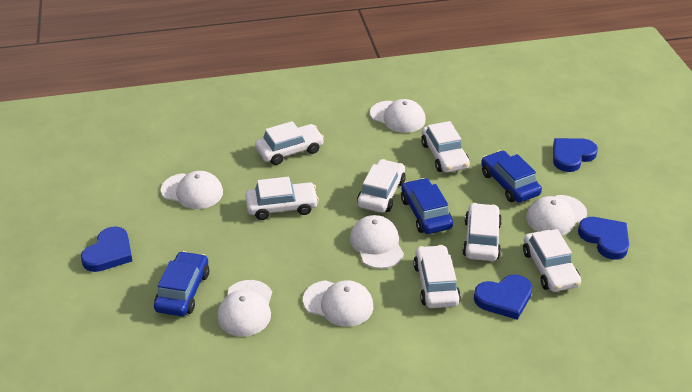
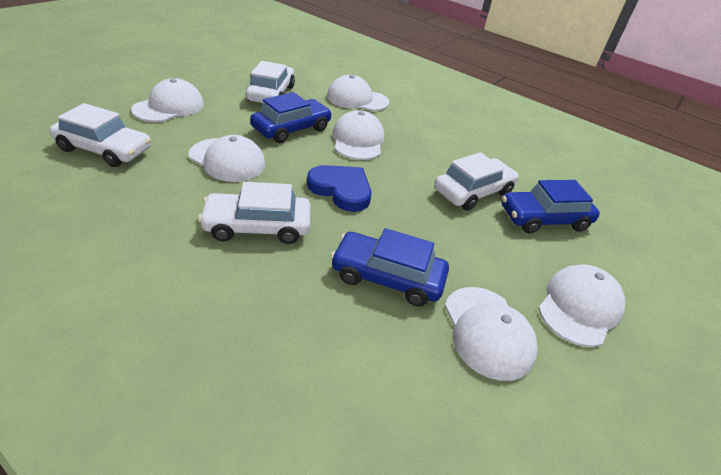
blue heart: 4 -> 1
white car: 7 -> 4

